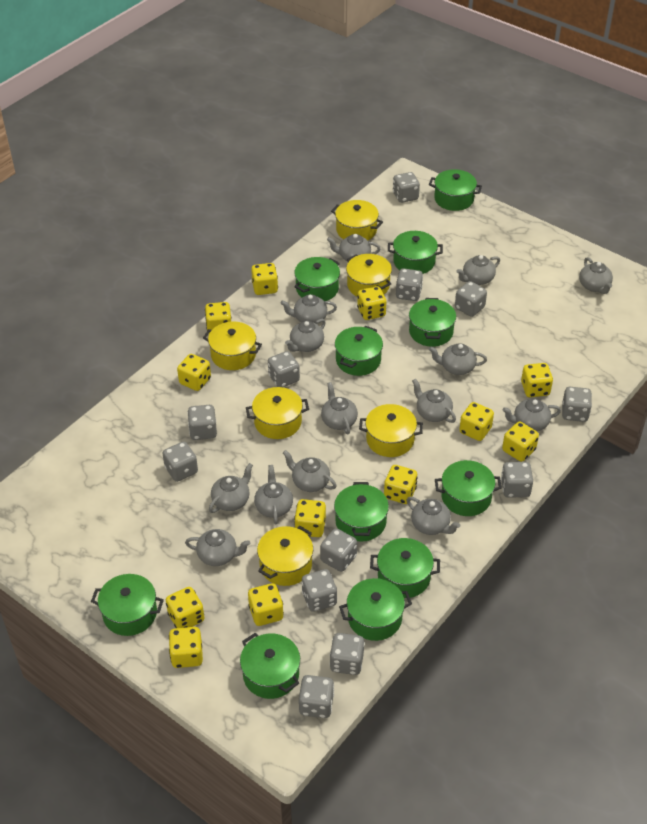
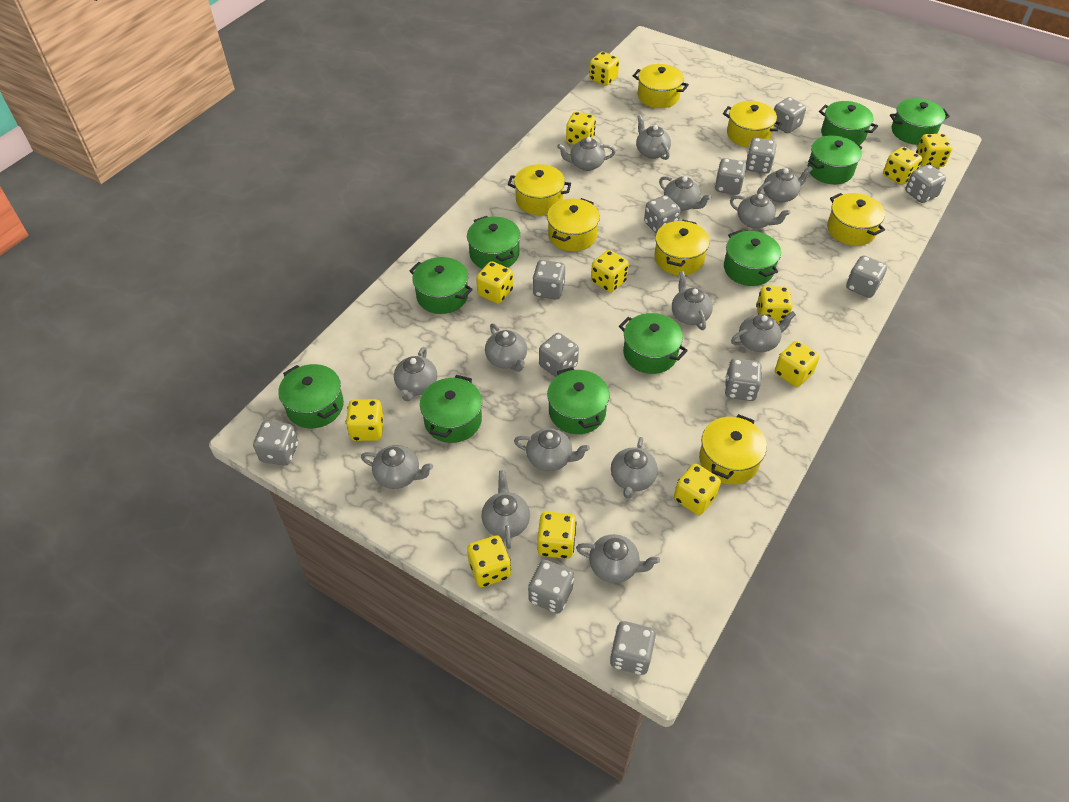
green pot: 11 -> 10
yellow pot: 6 -> 7

